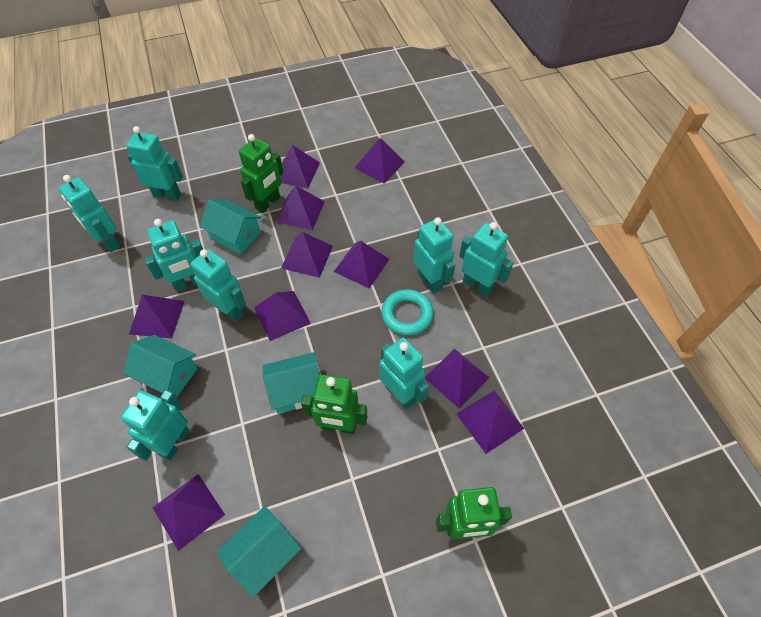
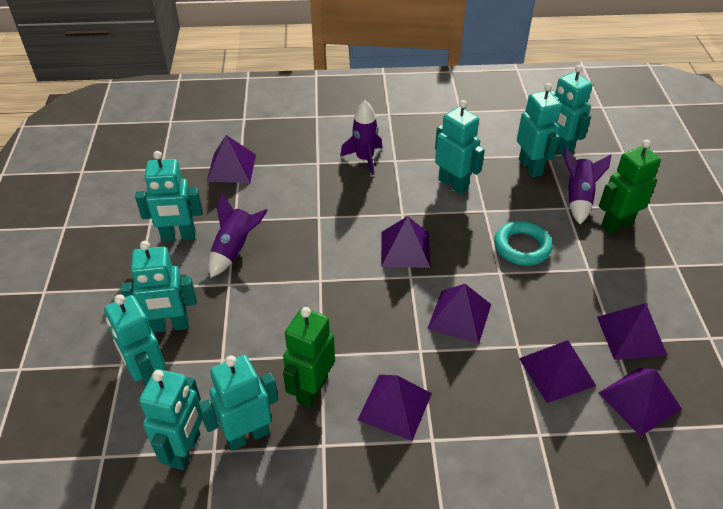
green robot: 3 -> 2
purple pyramid: 10 -> 7
purple rocket: 0 -> 3
turquoise house: 4 -> 0

